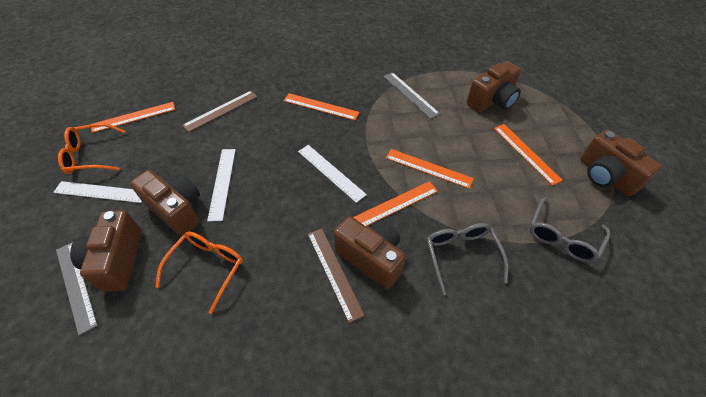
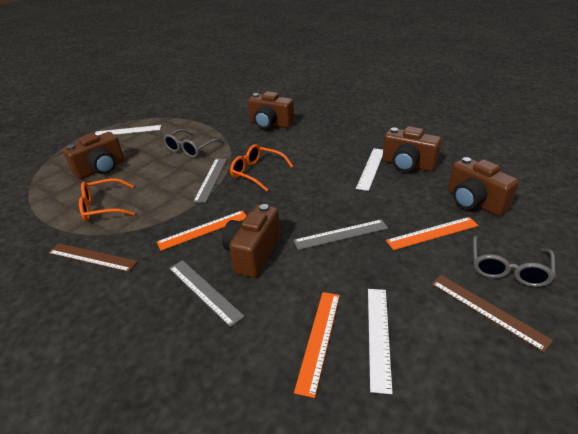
grey ruler: 2 -> 3
orange ruler: 5 -> 3

